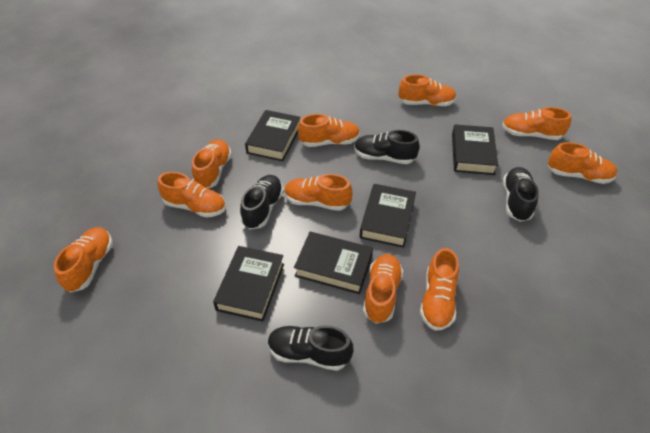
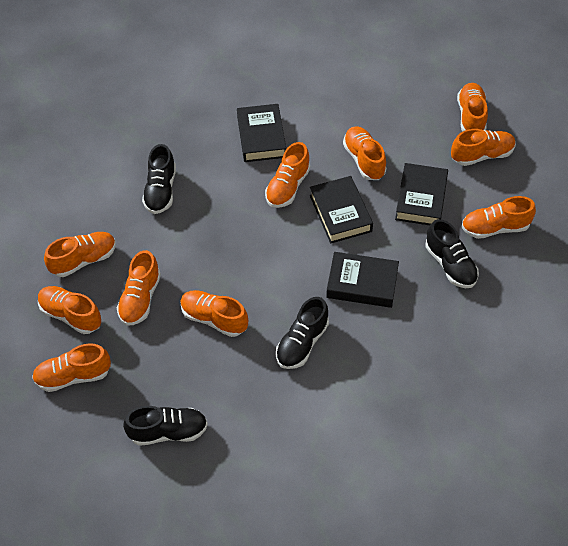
black book: 5 -> 4

